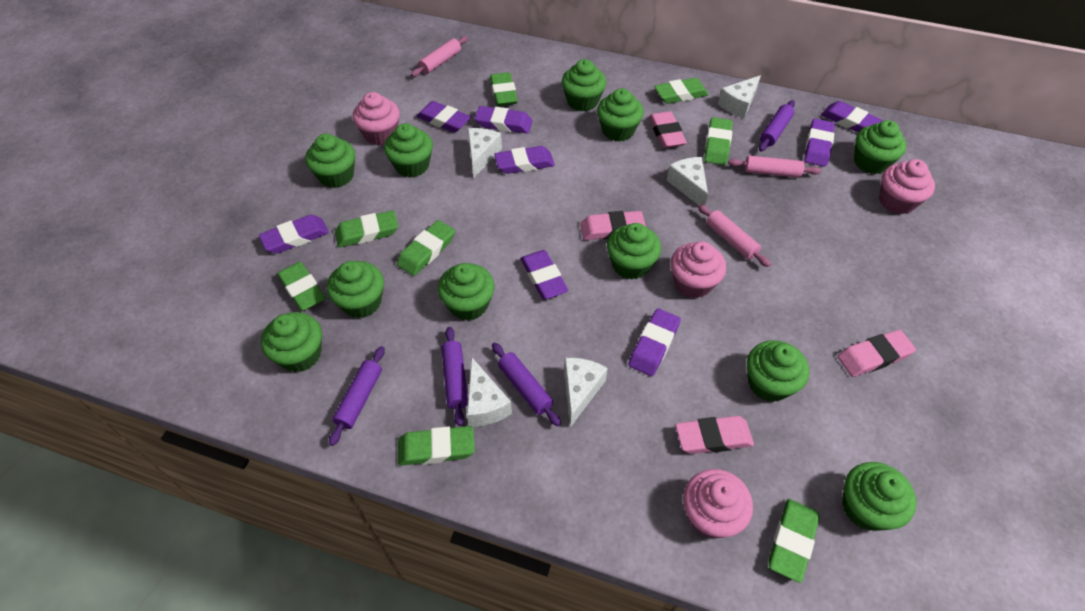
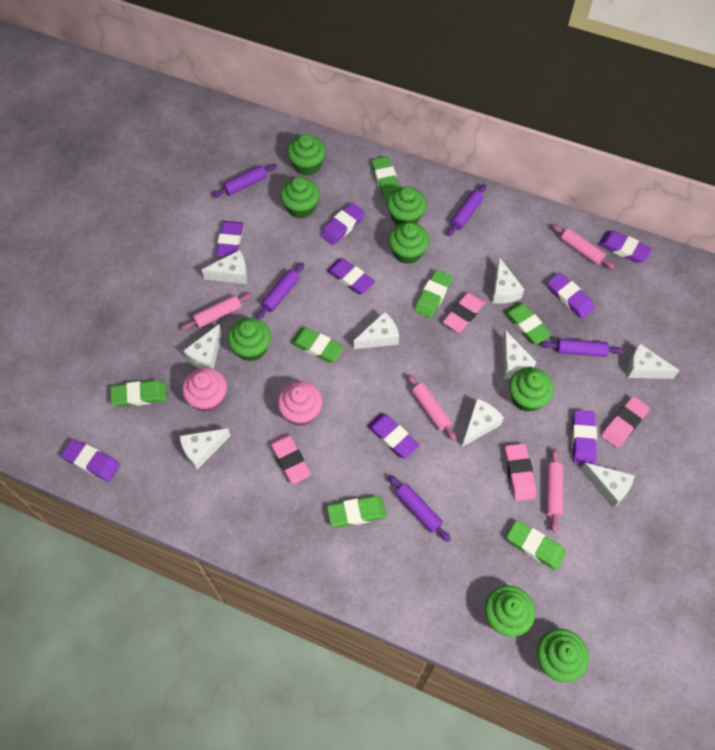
green cupcake: 11 -> 8
green eraser: 8 -> 7
pink cupcake: 4 -> 2
pink rolling pin: 3 -> 4
purple rolling pin: 4 -> 5
white cheese: 5 -> 9

